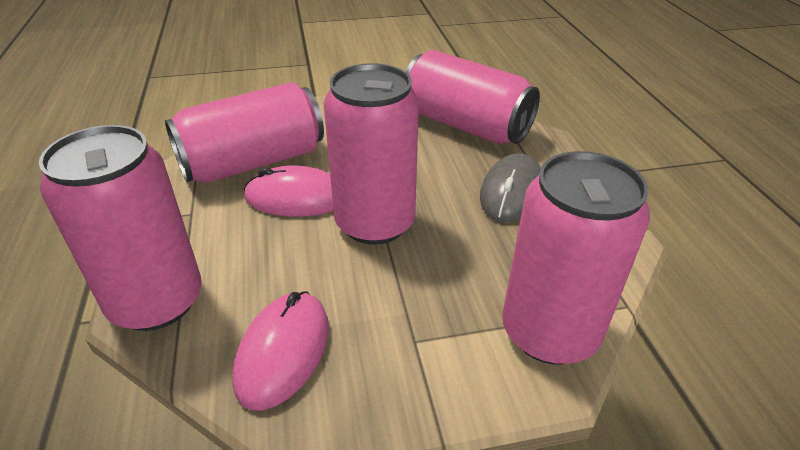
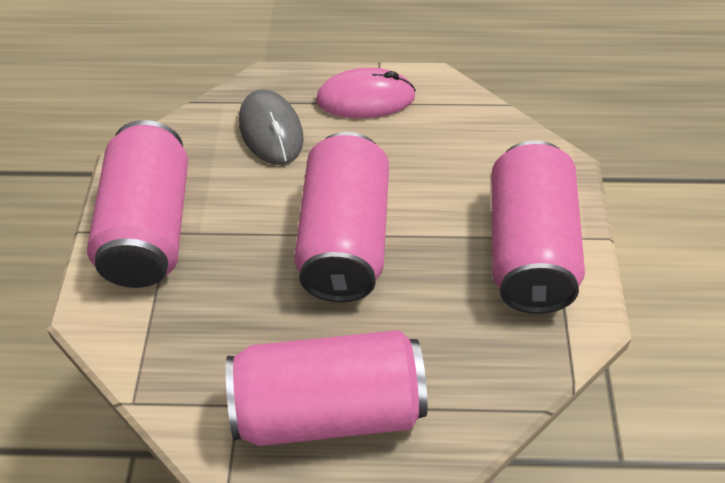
pink can: 5 -> 4
pink mouse: 2 -> 1

